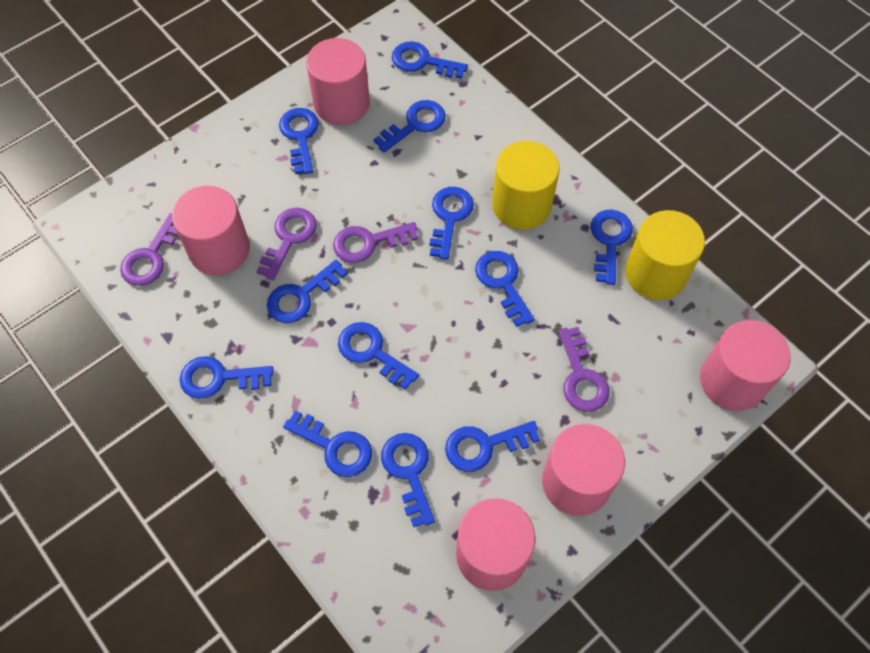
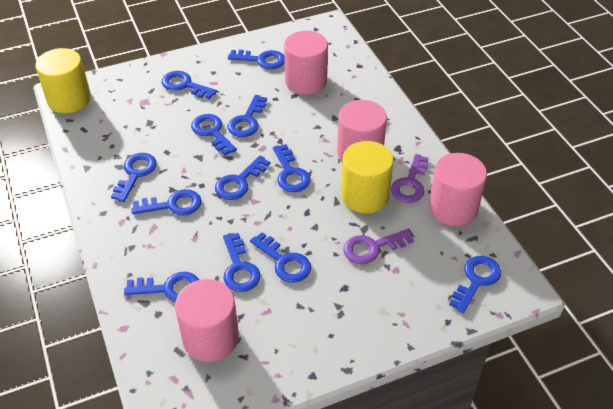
pink cylinder: 5 -> 4
purple key: 4 -> 2

